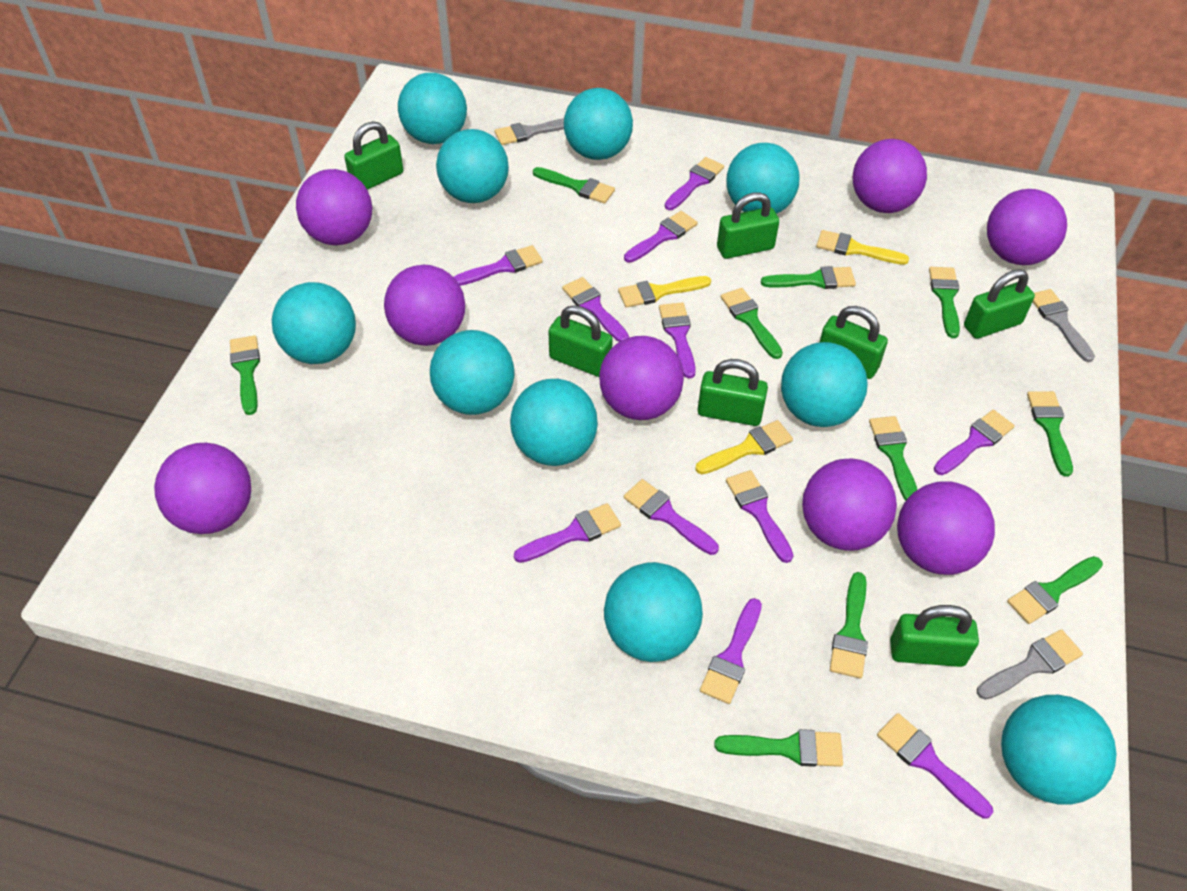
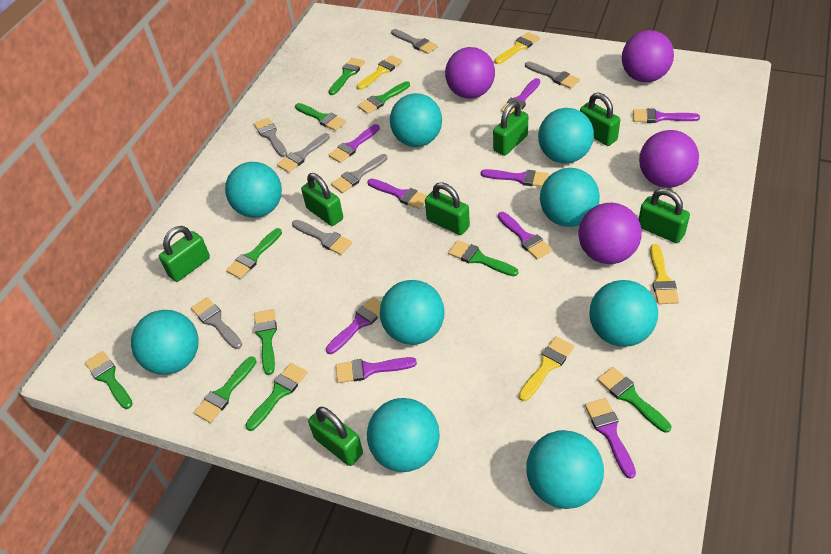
grey brush: 3 -> 7
purple ball: 8 -> 4
purple brush: 11 -> 9
turquoise ball: 10 -> 9
yellow brush: 3 -> 4

